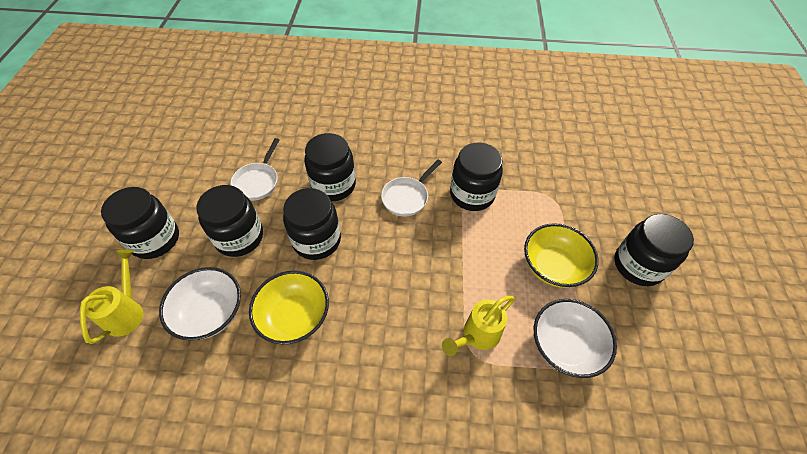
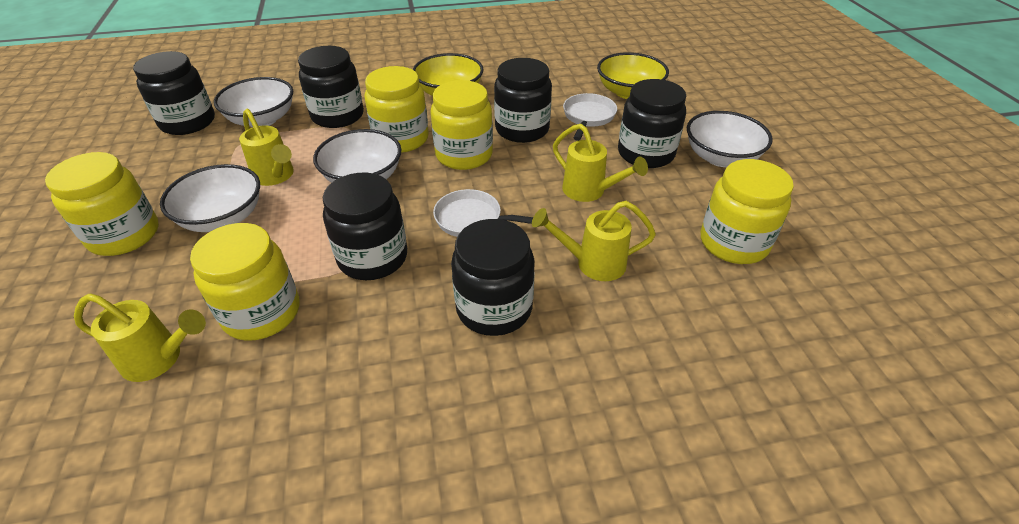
white bowl: 2 -> 4
yellow jar: 0 -> 5
yellow watering can: 2 -> 4

